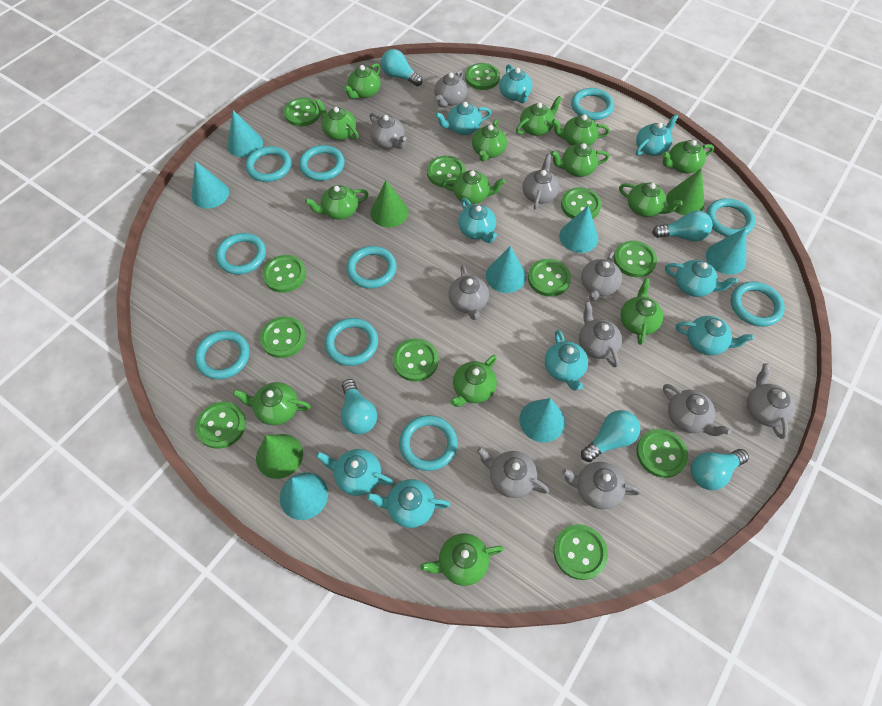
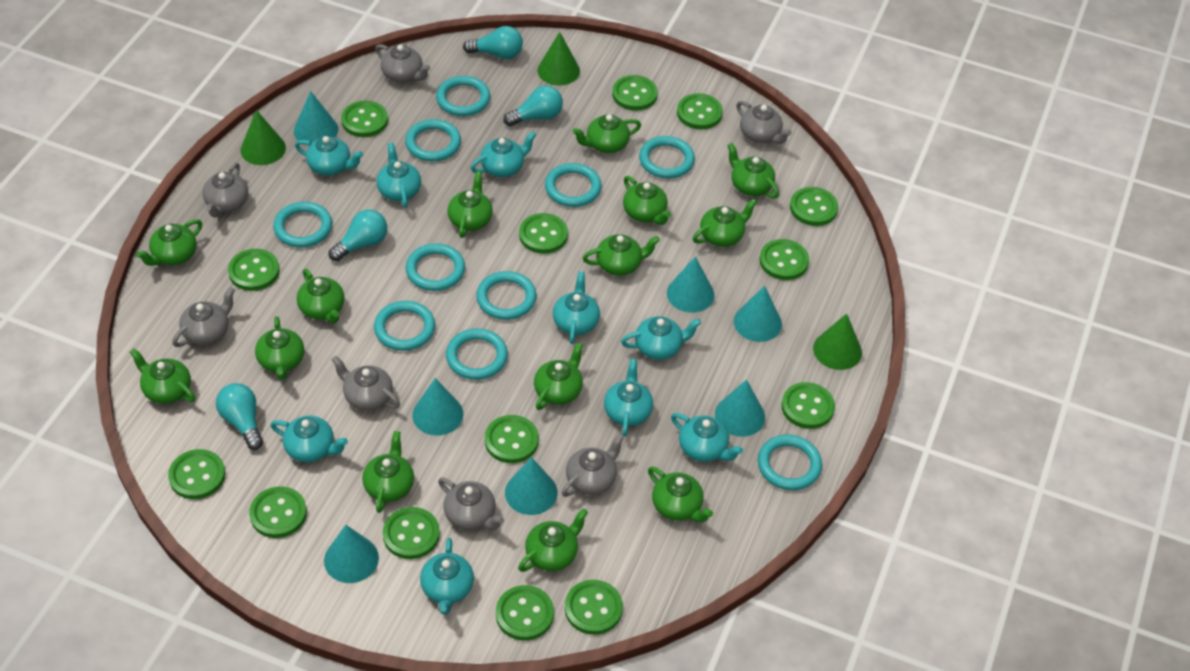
green button: 12 -> 14
grey teapot: 10 -> 7
turquoise light bulb: 5 -> 4

